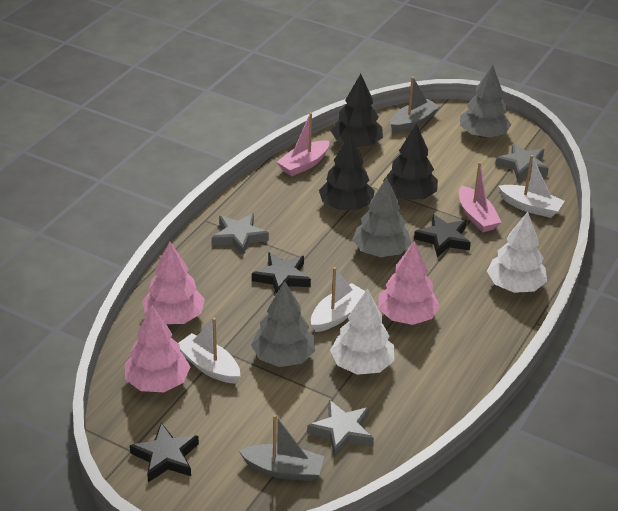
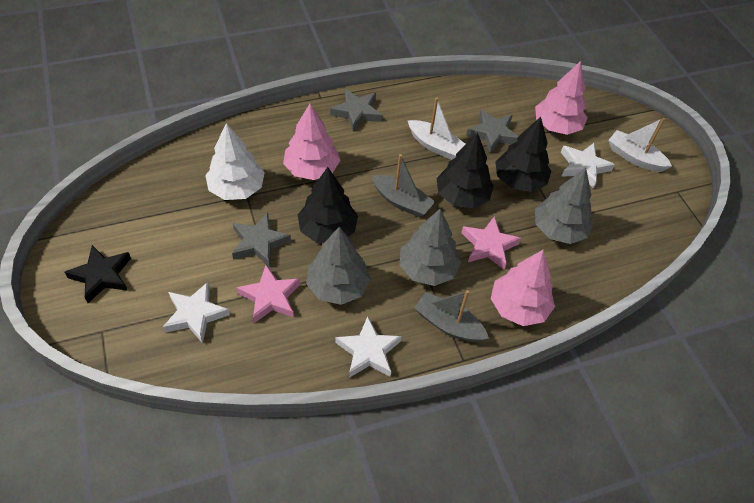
black star: 3 -> 1
pink boat: 2 -> 0
pink star: 0 -> 2
white boat: 3 -> 2
white star: 0 -> 3
white tree: 2 -> 1

